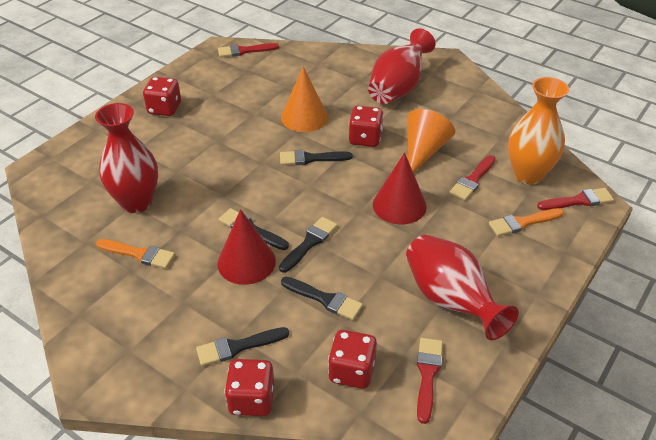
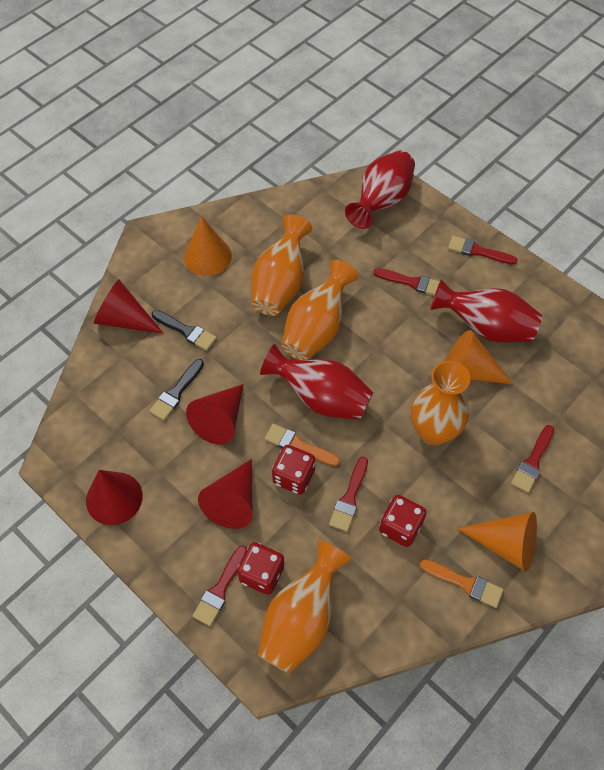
black brush: 5 -> 2
orange cone: 2 -> 3
orange vase: 1 -> 4
red brush: 4 -> 5
red cone: 2 -> 4
red dice: 4 -> 3

